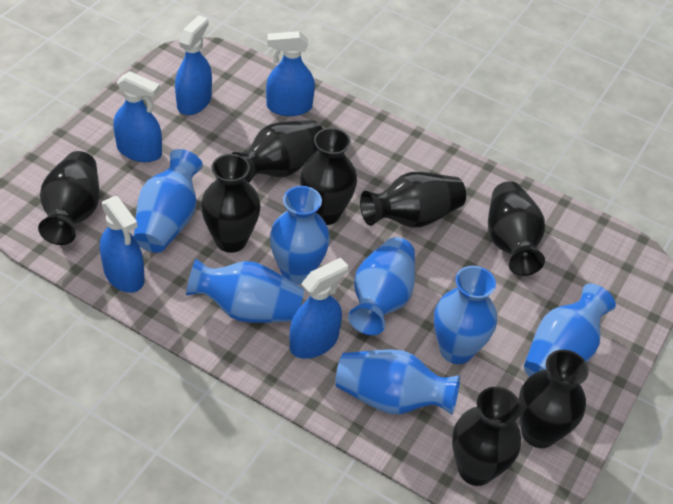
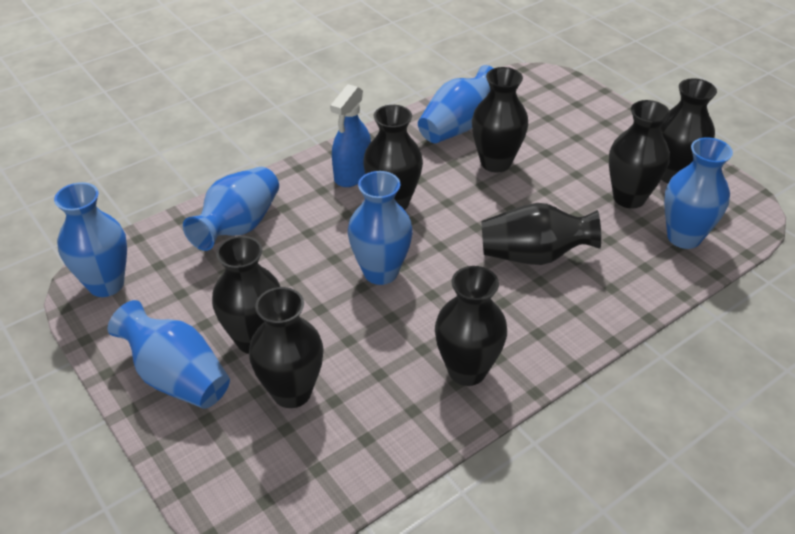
blue spray bottle: 5 -> 1
blue vase: 7 -> 6

